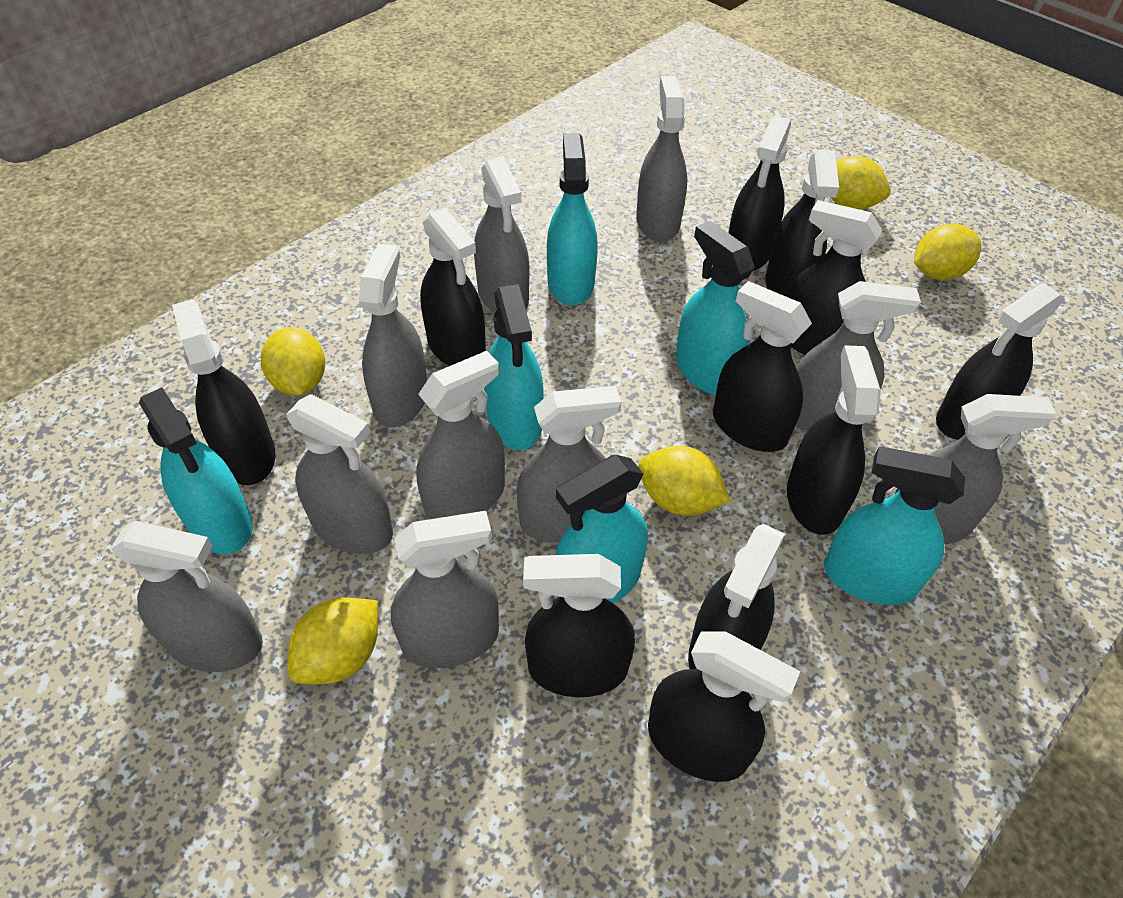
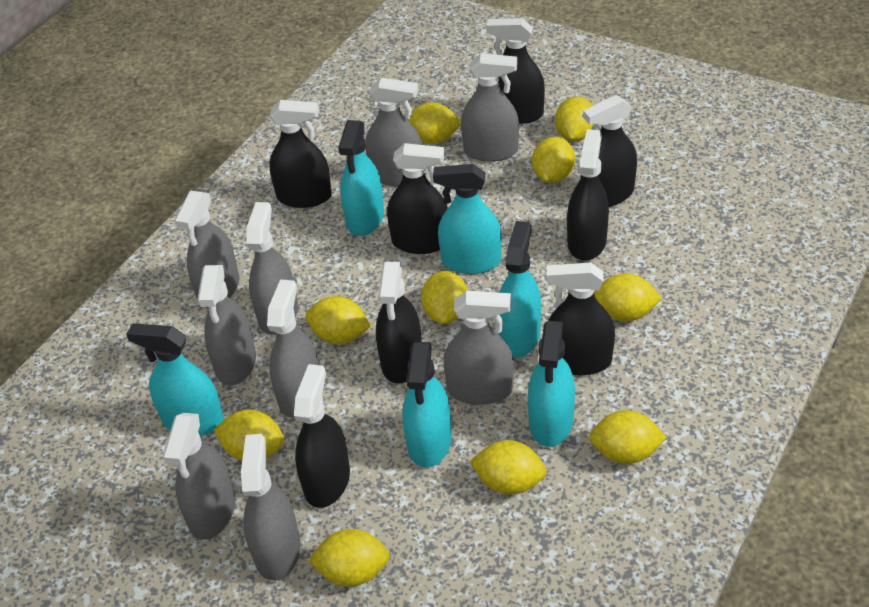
black spray bottle: 11 -> 8
grey spray bottle: 10 -> 9
yellow lemon: 5 -> 10

